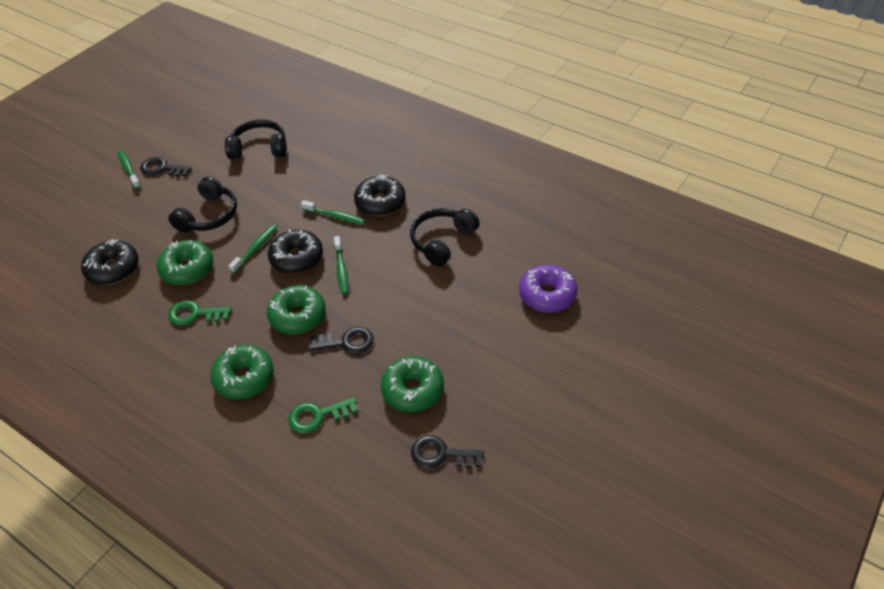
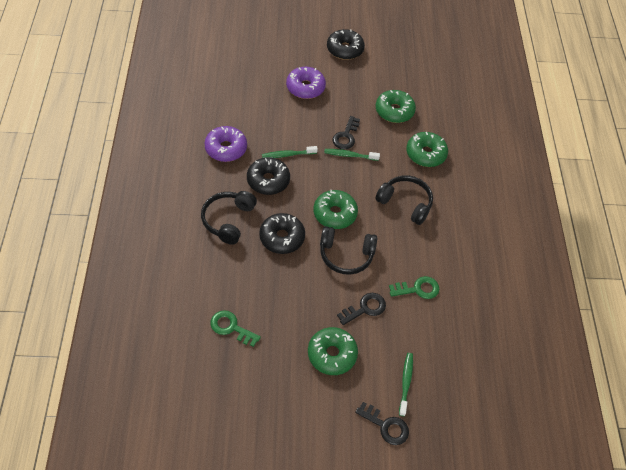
green toothbrush: 4 -> 3
purple donut: 1 -> 2

